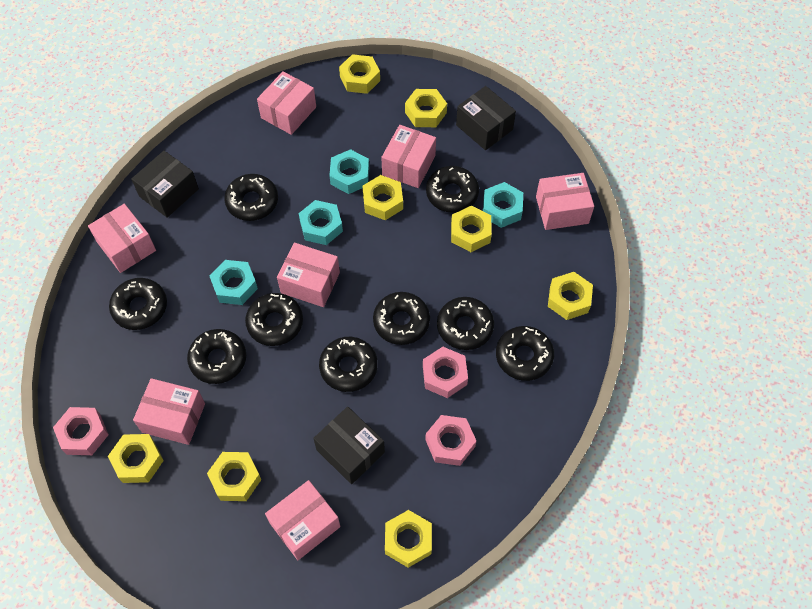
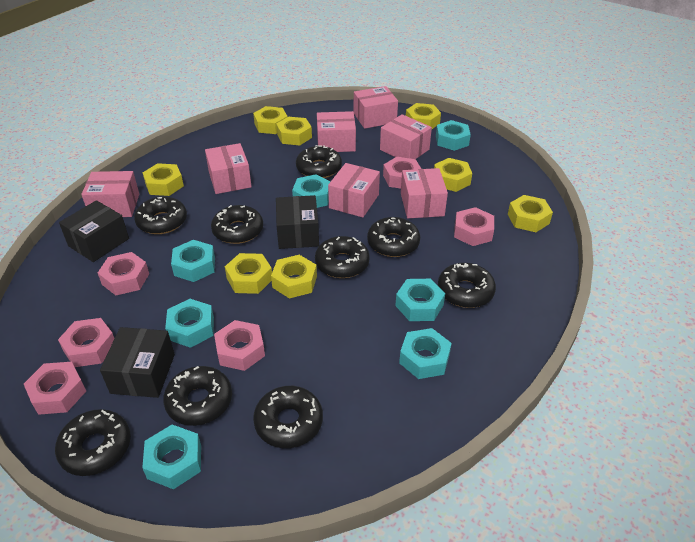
pink nut: 3 -> 6
turquoise nut: 4 -> 7

